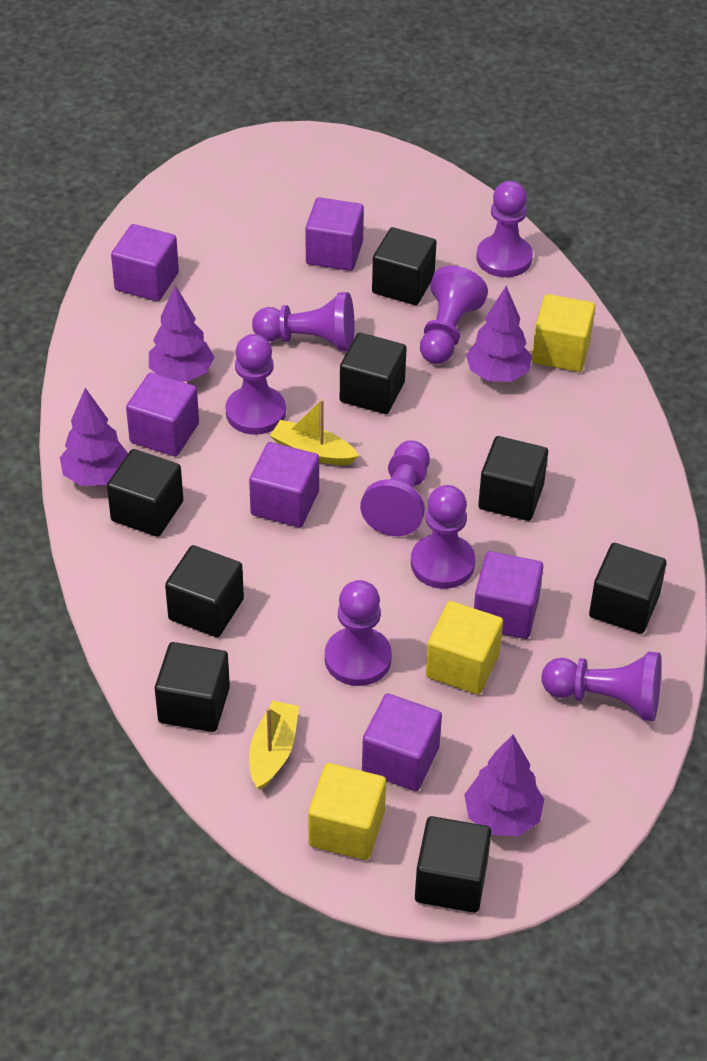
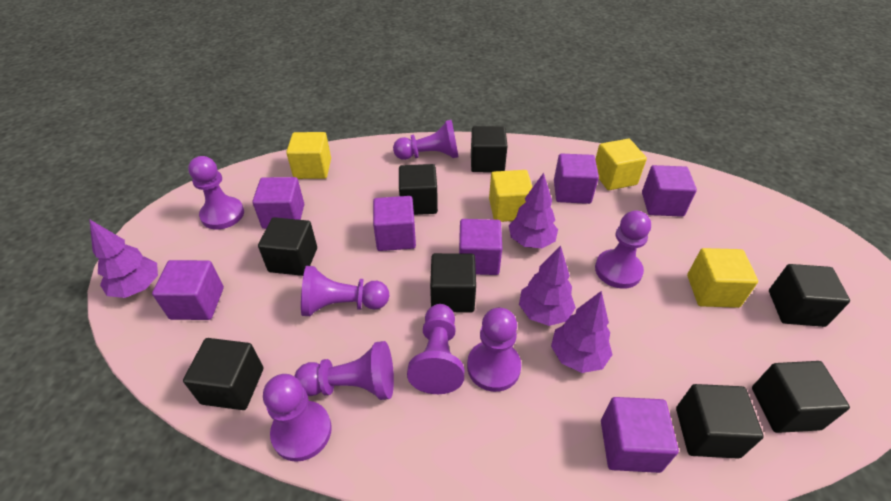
purple cube: 6 -> 7
yellow boat: 2 -> 0
yellow cube: 3 -> 4

